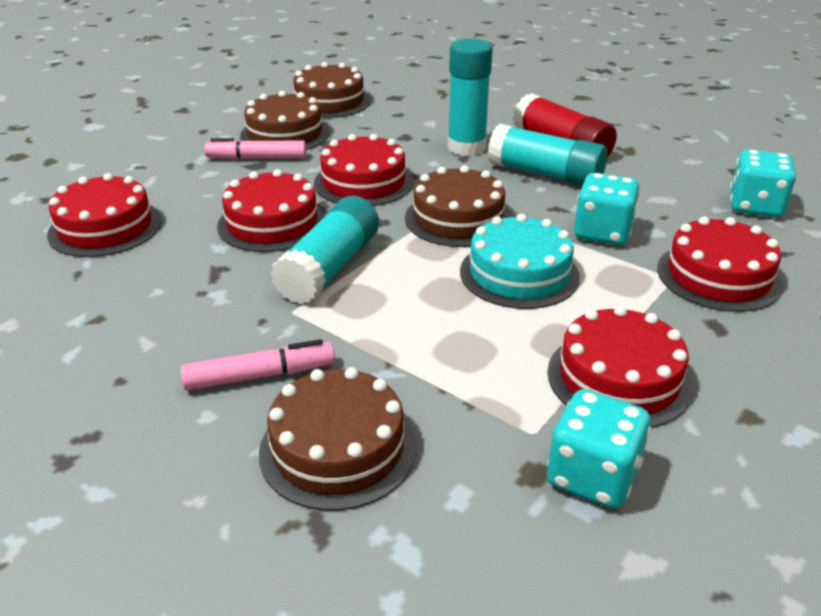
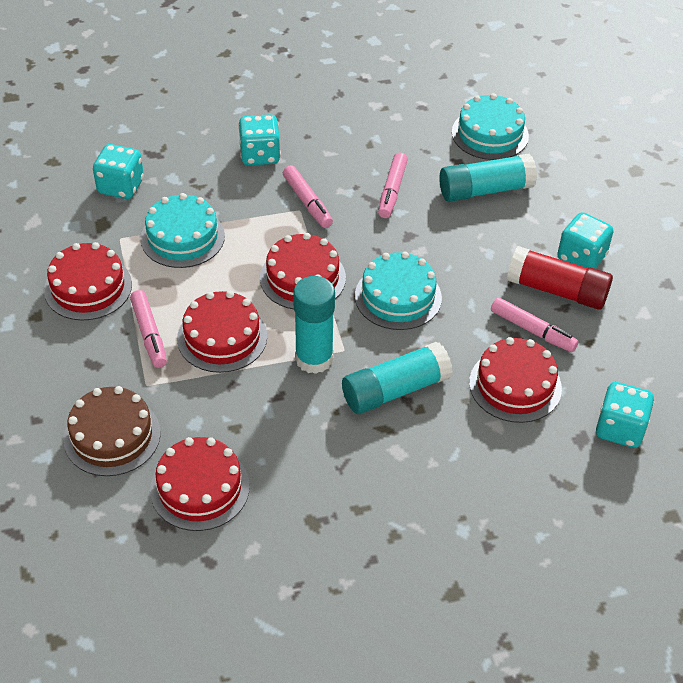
brown cake: 4 -> 1
pink marker: 2 -> 4
turquoise cake: 1 -> 3
turquoise dice: 3 -> 4

